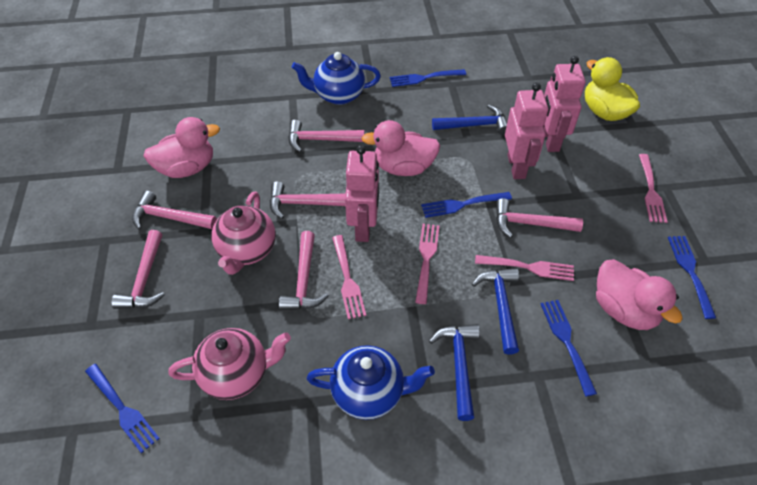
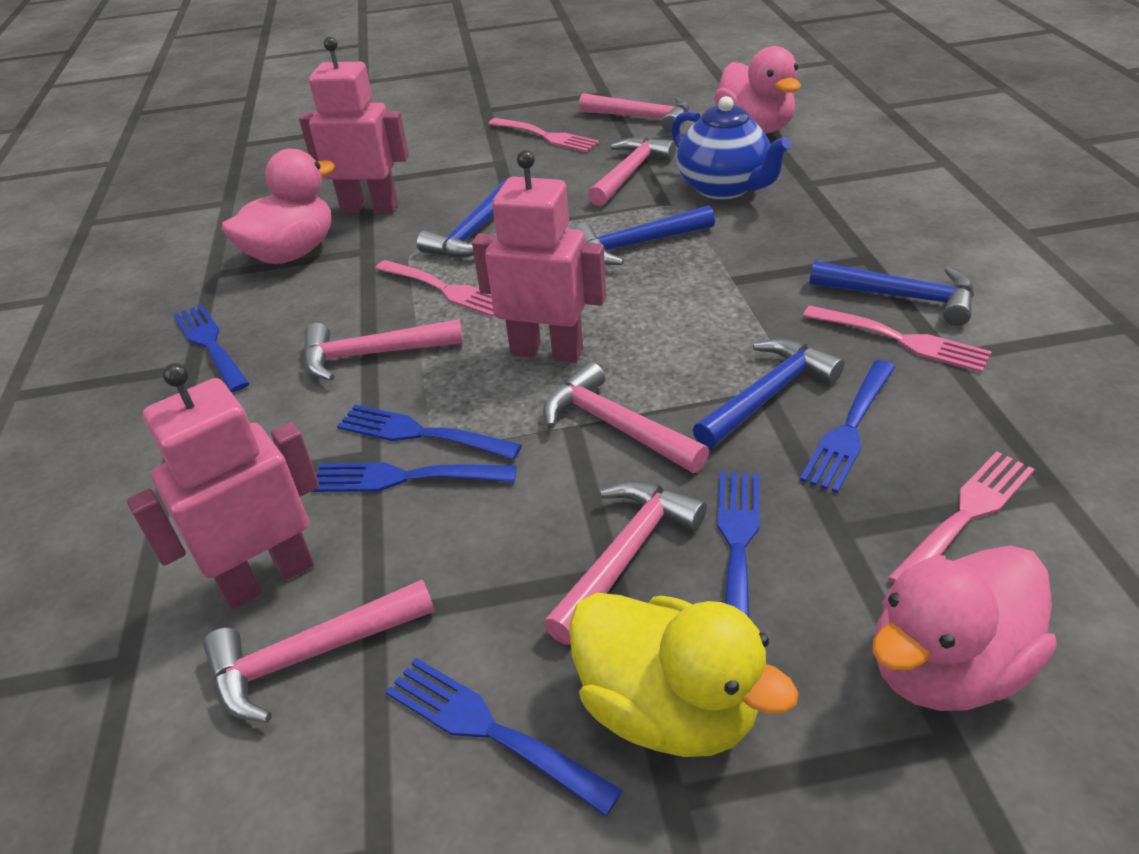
blue fork: 5 -> 6
blue hammer: 3 -> 4
blue teapot: 2 -> 1
pink teapot: 2 -> 0

